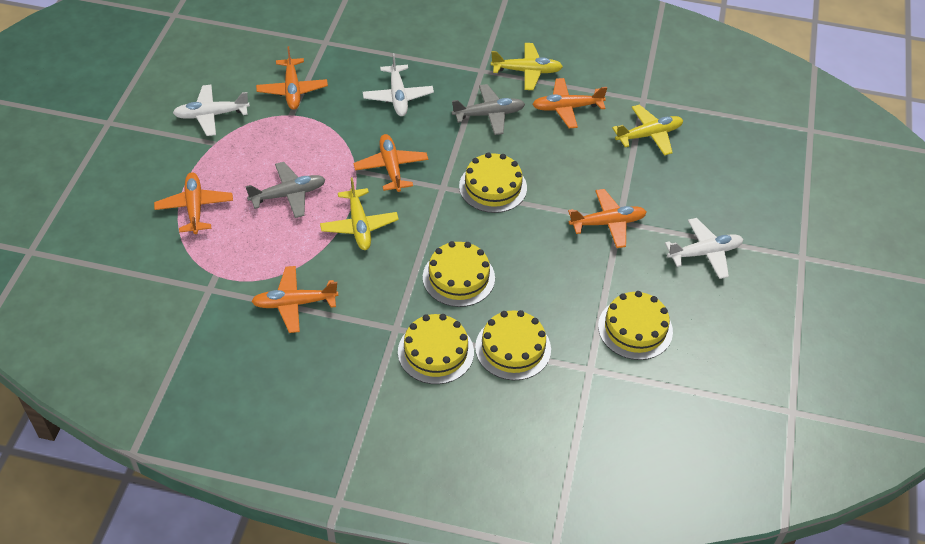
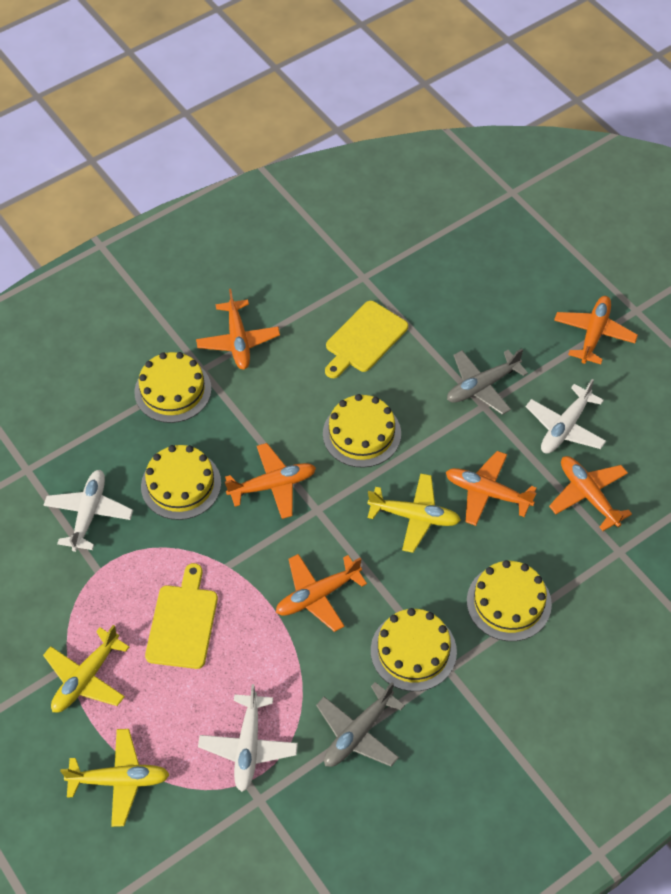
yellow cutting board: 0 -> 2

